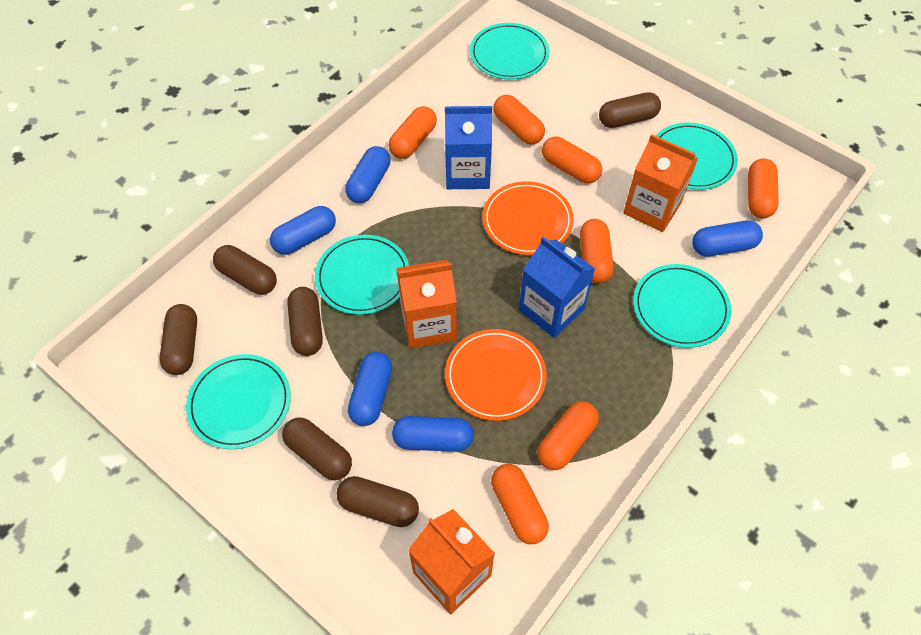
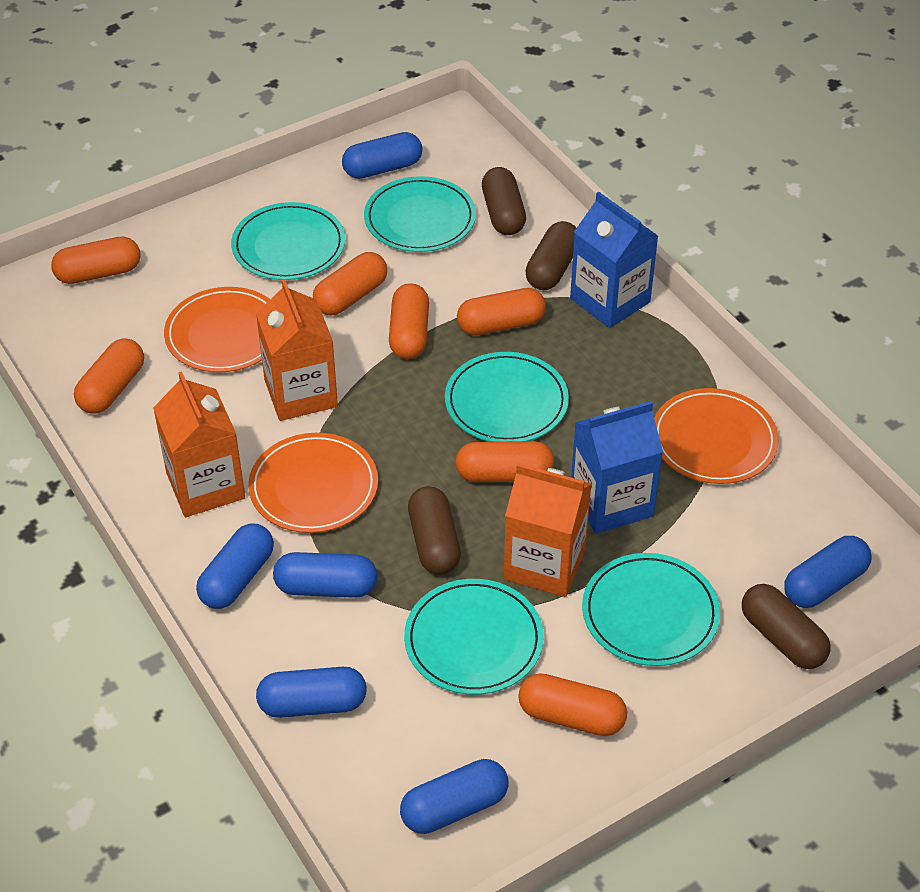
blue capsule: 5 -> 6
brown capsule: 6 -> 4
orange plate: 2 -> 3

